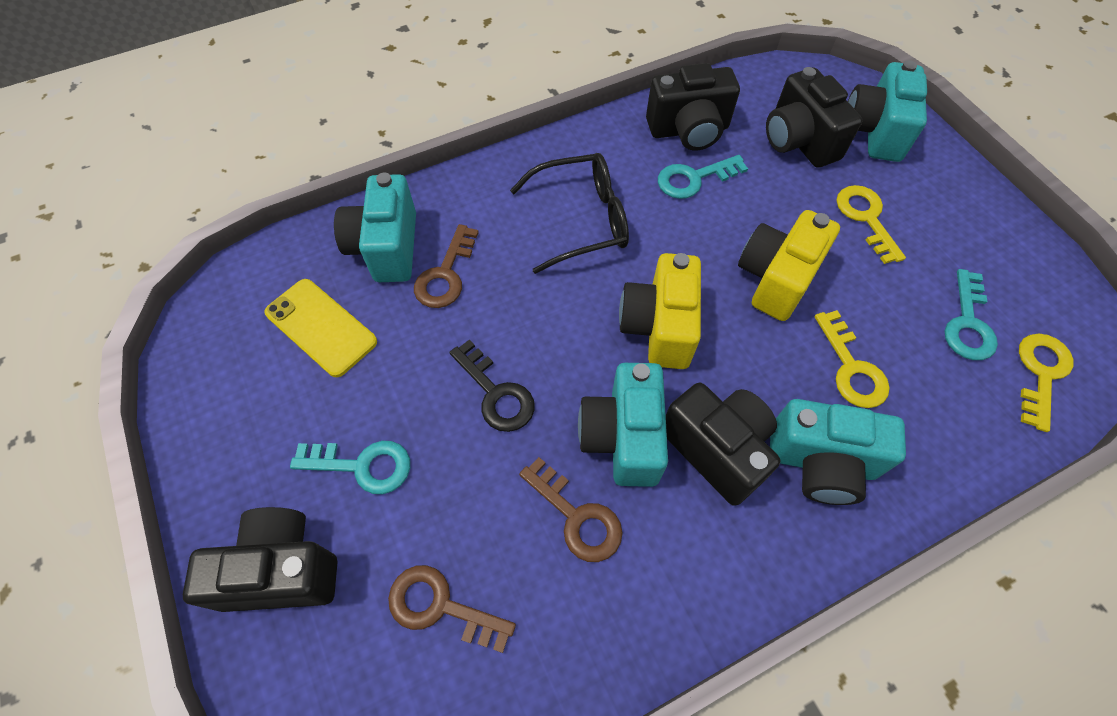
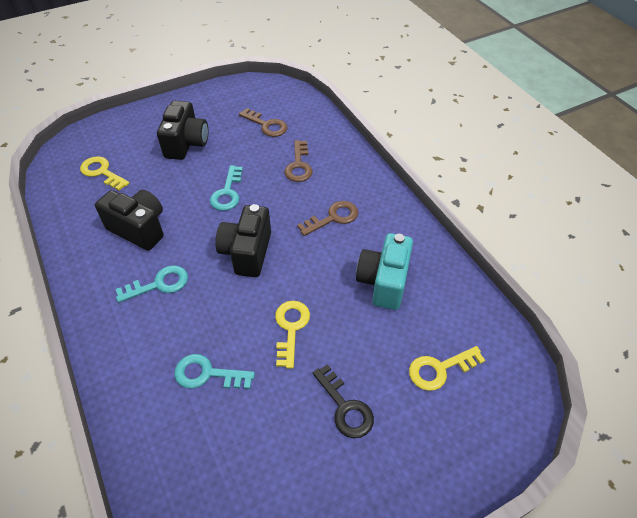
black camera: 4 -> 3
black glasses: 1 -> 0
turquoise camera: 4 -> 1
yellow camera: 2 -> 0
yellow phone: 1 -> 0

